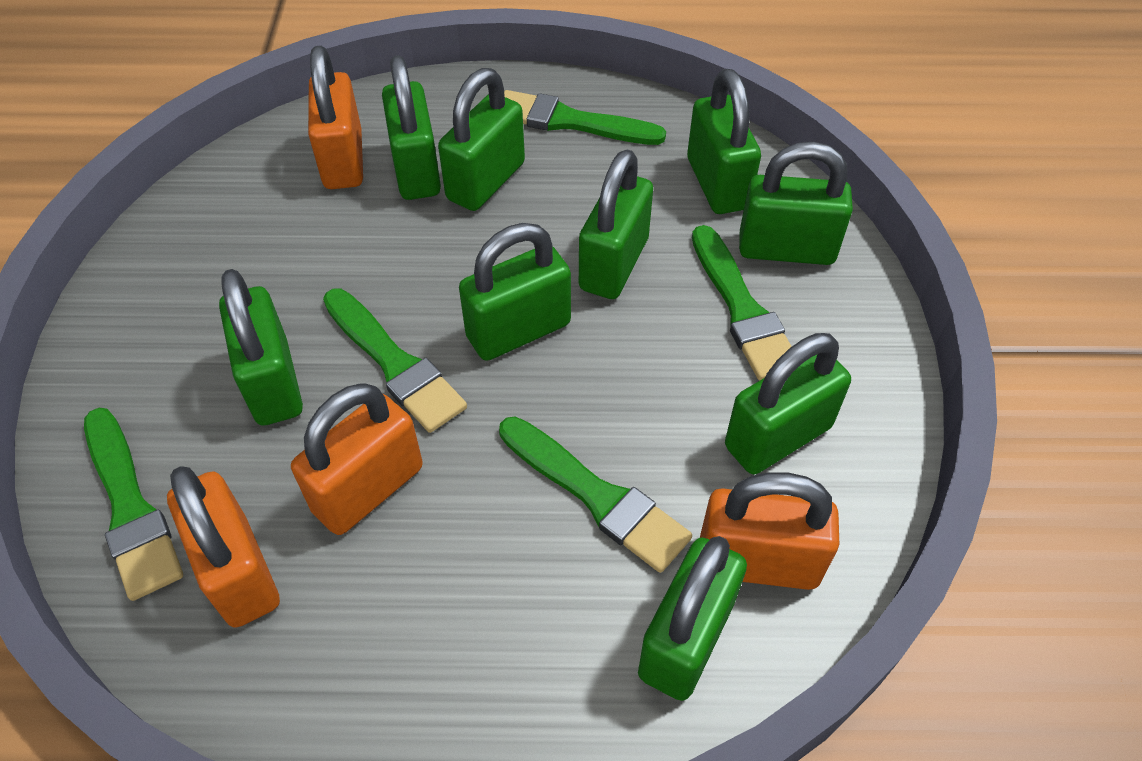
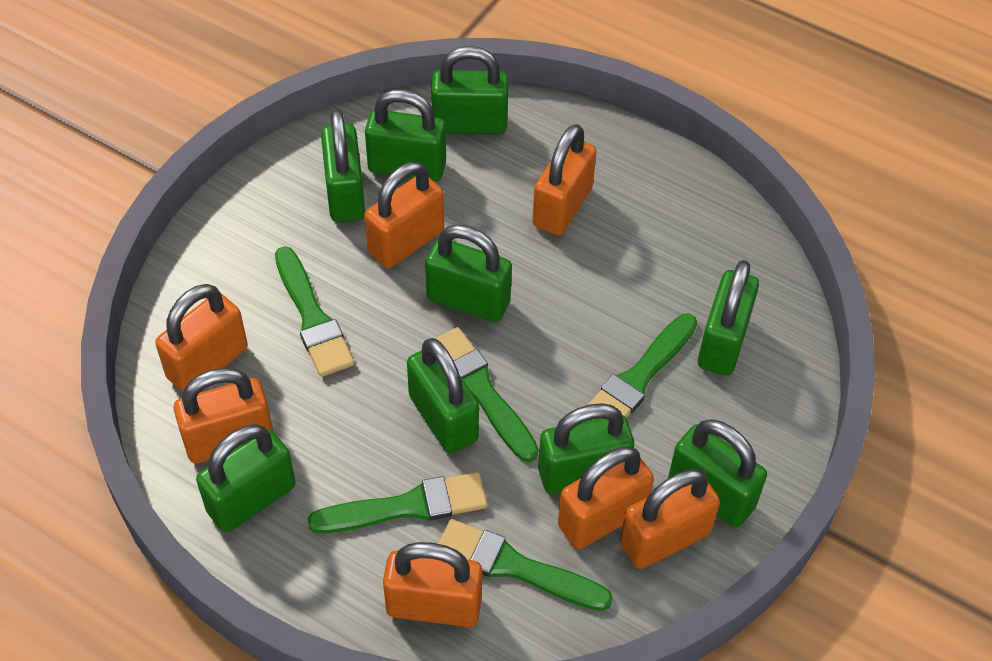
orange padlock: 4 -> 7

